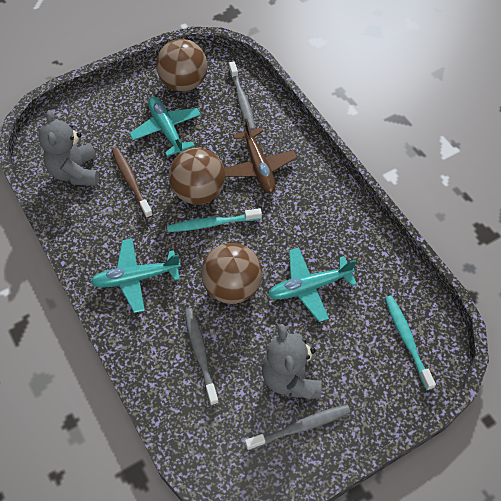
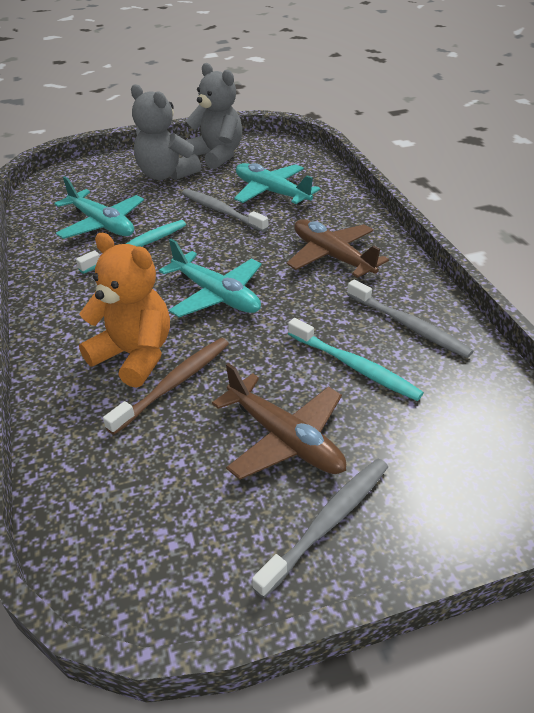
brown ball: 3 -> 0
brown plane: 1 -> 2
orange teddy bear: 0 -> 1

